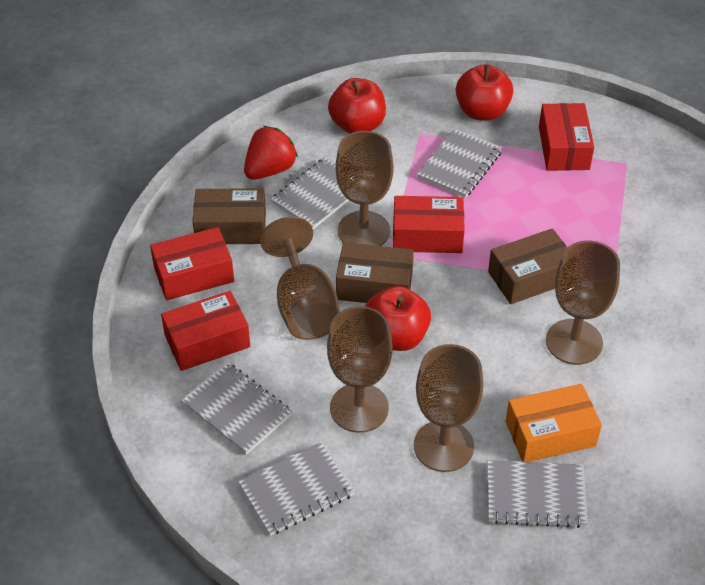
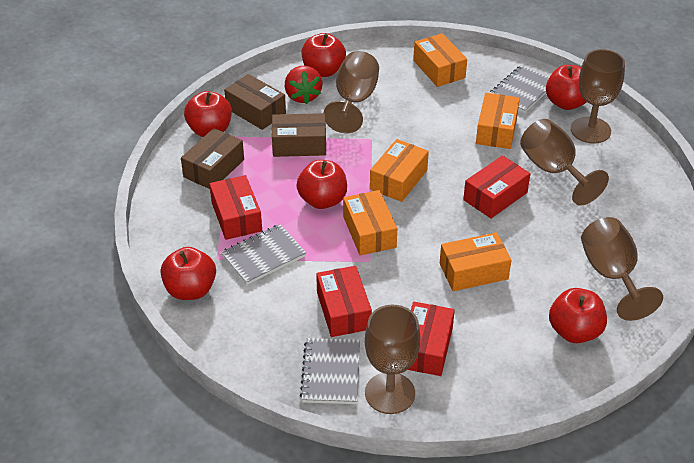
grey notebook: 5 -> 3
orange box: 1 -> 5
red apple: 3 -> 6

